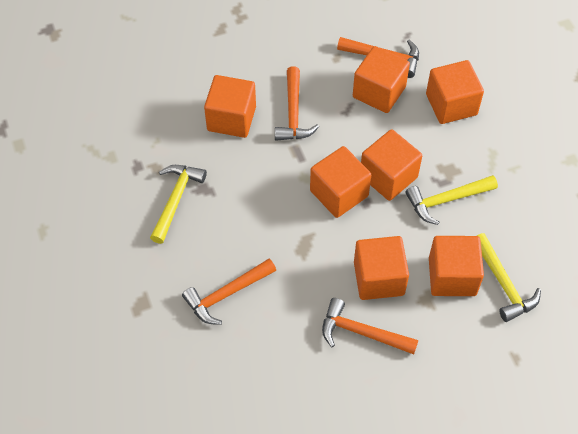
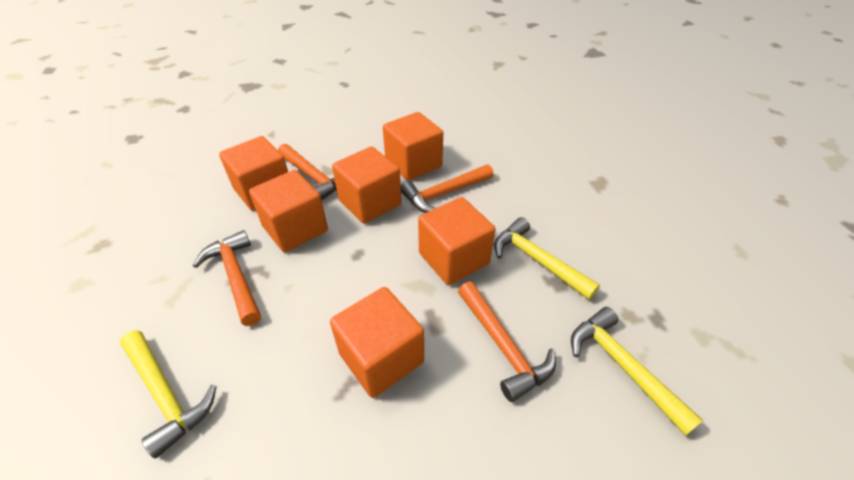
orange cube: 7 -> 6

